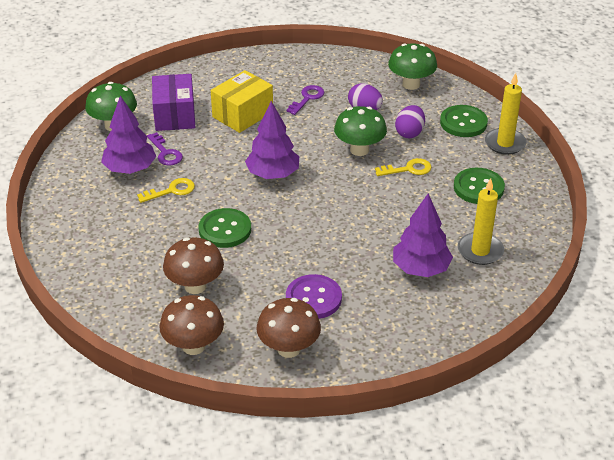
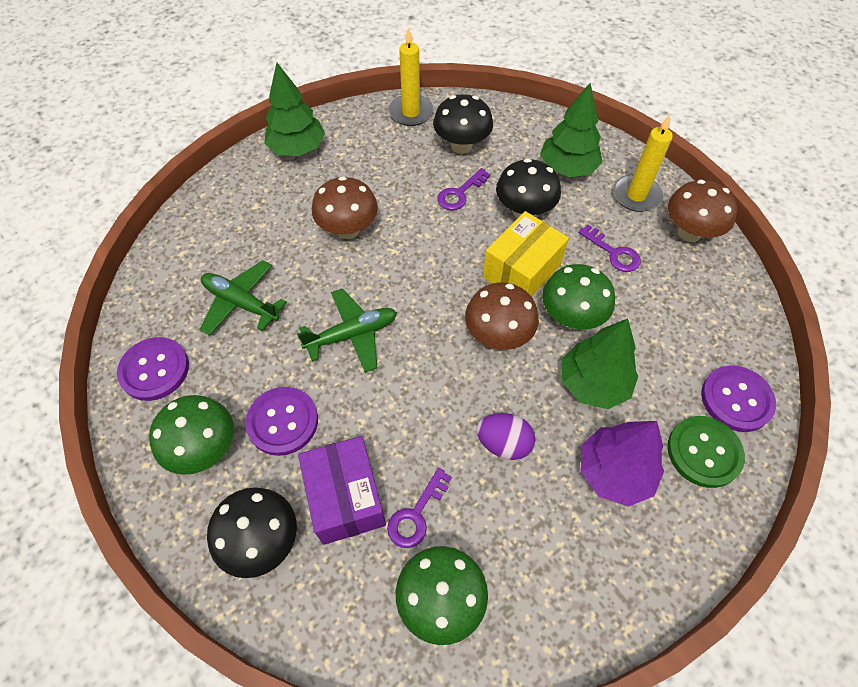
black mushroom: 0 -> 3
green button: 3 -> 1
green plane: 0 -> 2
green tree: 0 -> 3
purple button: 1 -> 3
purple egg: 2 -> 1
purple key: 2 -> 3
purple tree: 3 -> 1
yellow key: 2 -> 0

